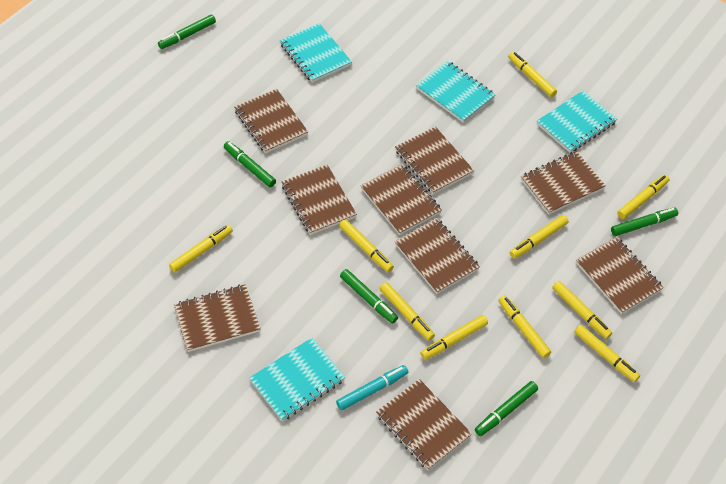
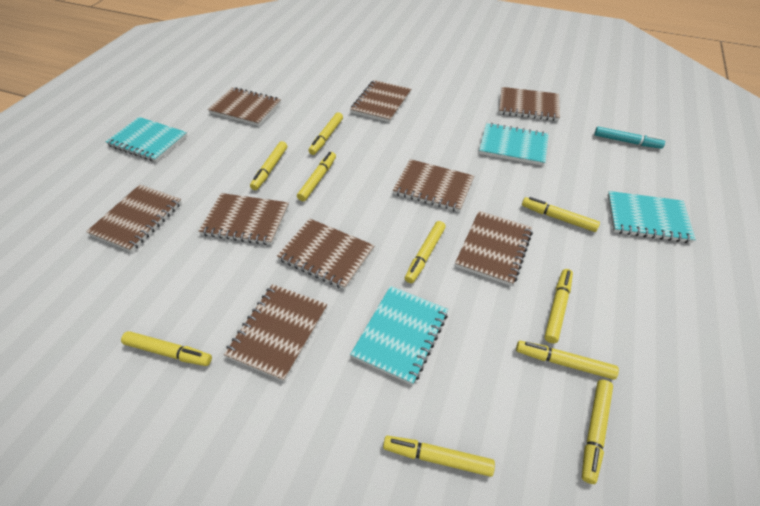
green marker: 5 -> 0

